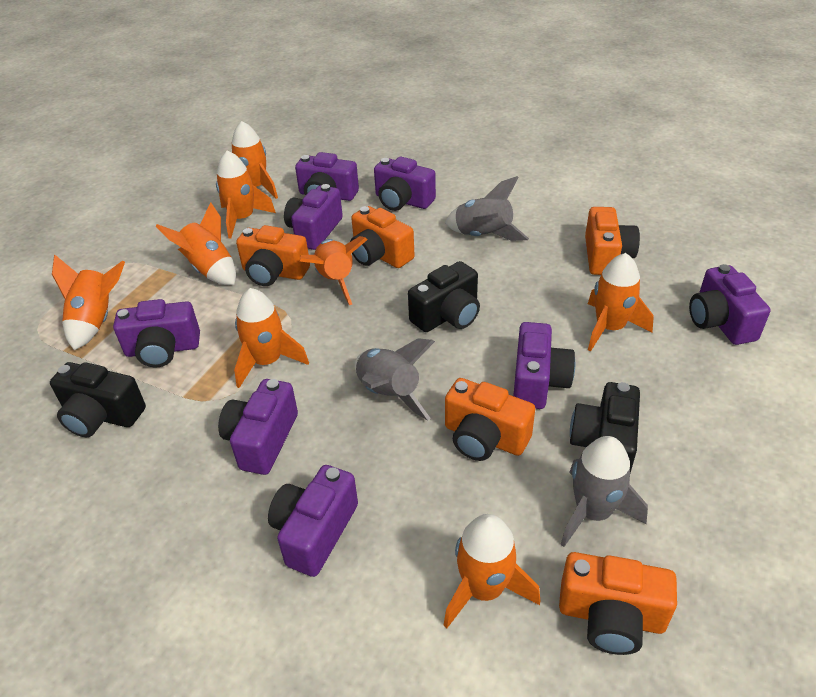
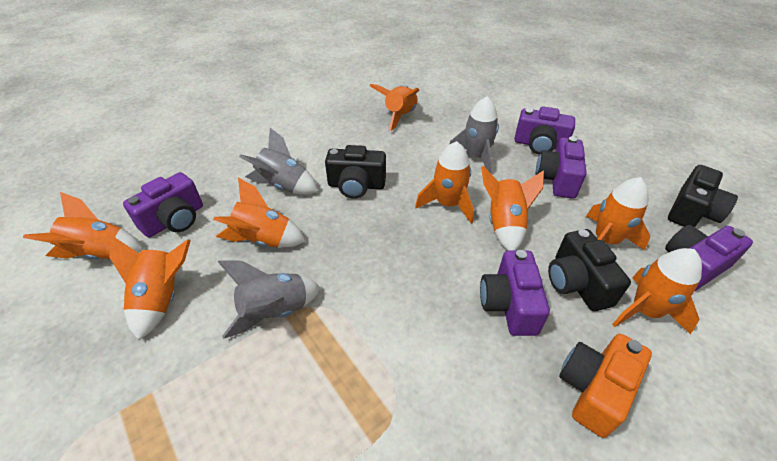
orange camera: 5 -> 1
purple camera: 8 -> 5

